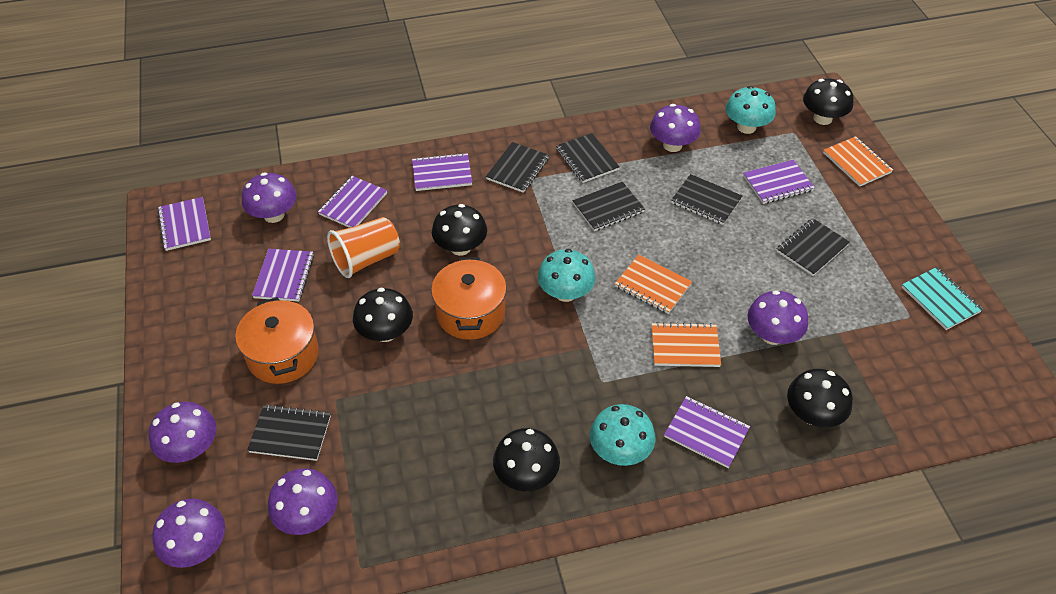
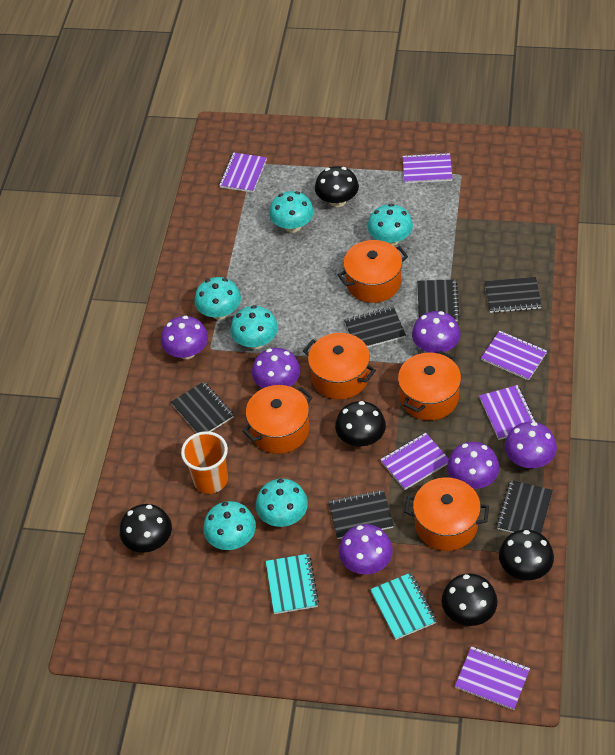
orange notebook: 3 -> 0
orange pot: 2 -> 5
turquoise mushroom: 3 -> 6
turquoise notebook: 1 -> 2

